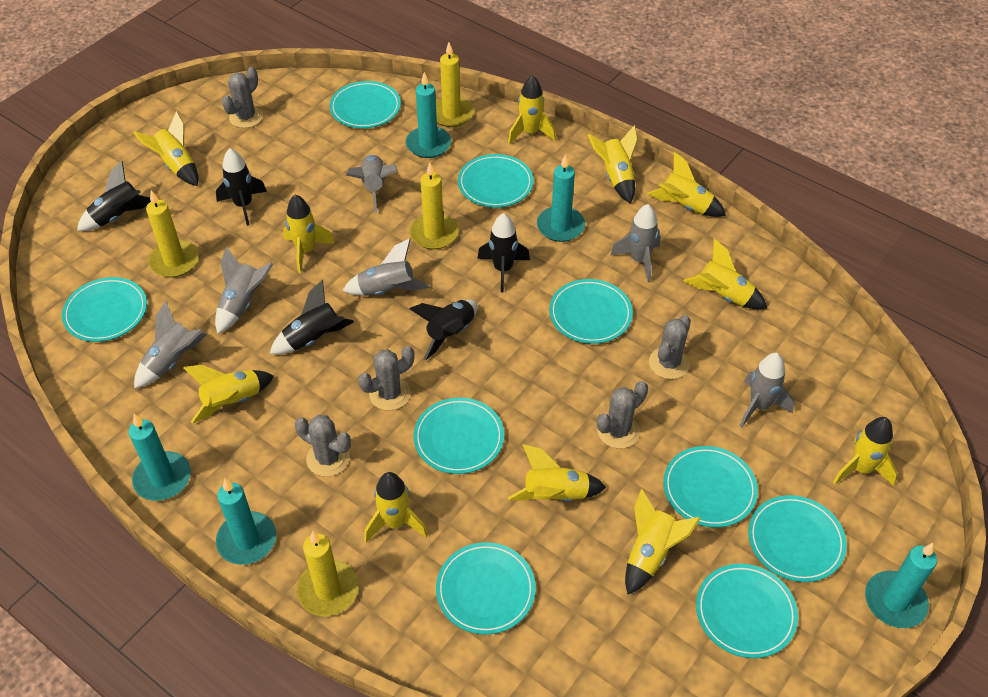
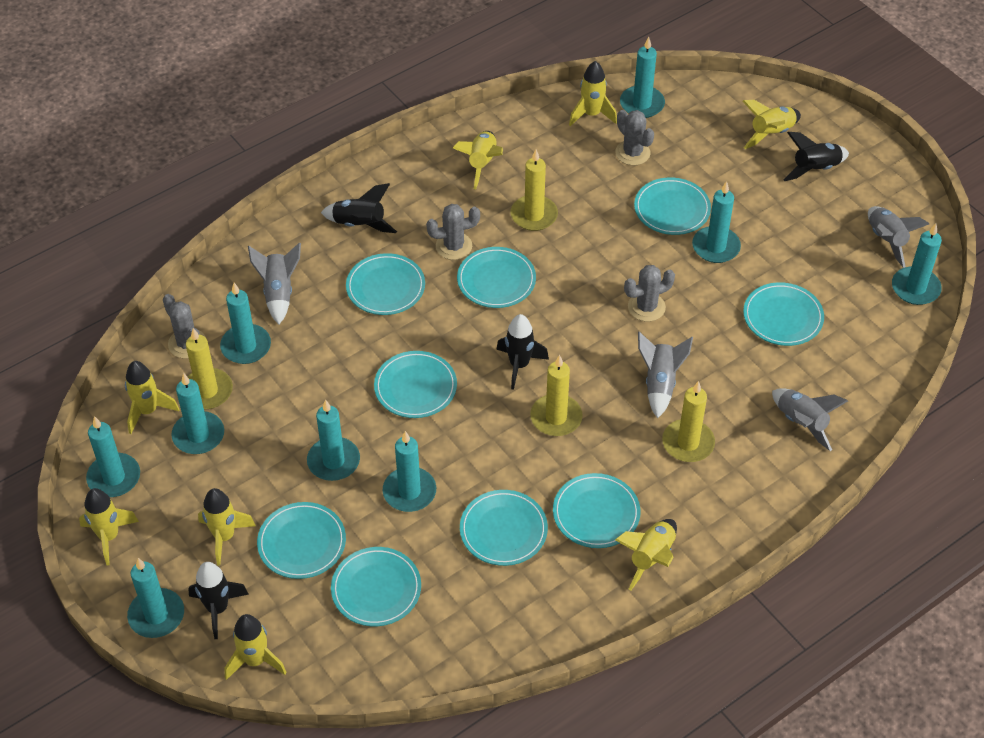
black rocket: 5 -> 4
grey cactus: 5 -> 4
grey rocket: 6 -> 4
turquoise candle: 5 -> 9
yellow rocket: 11 -> 8

